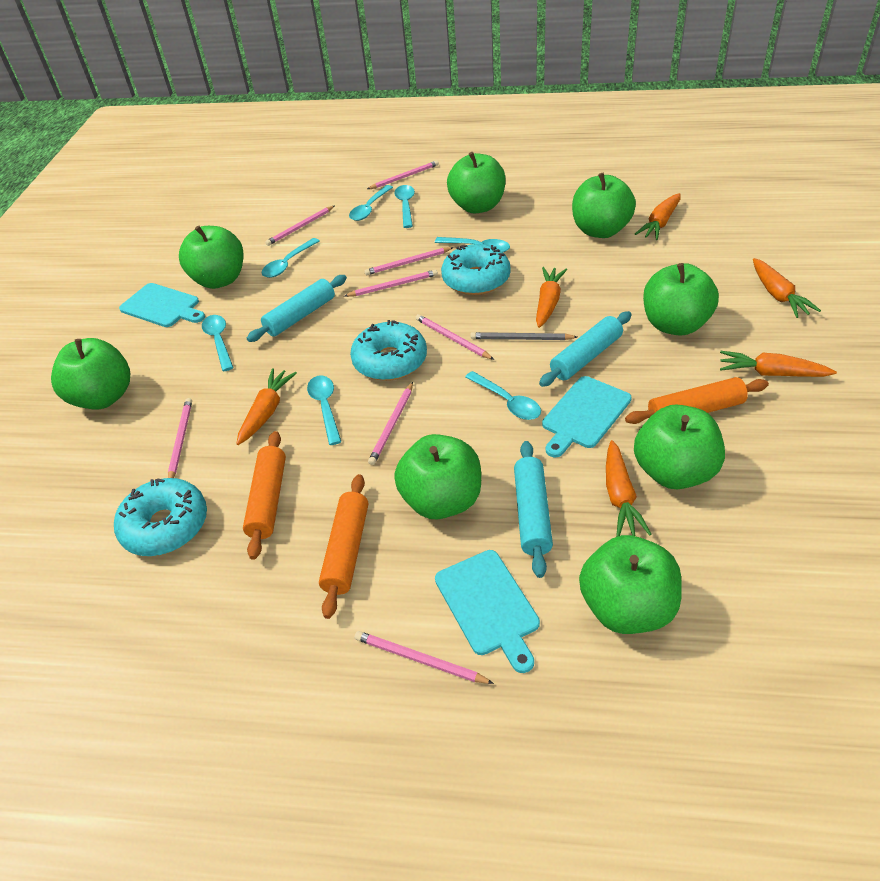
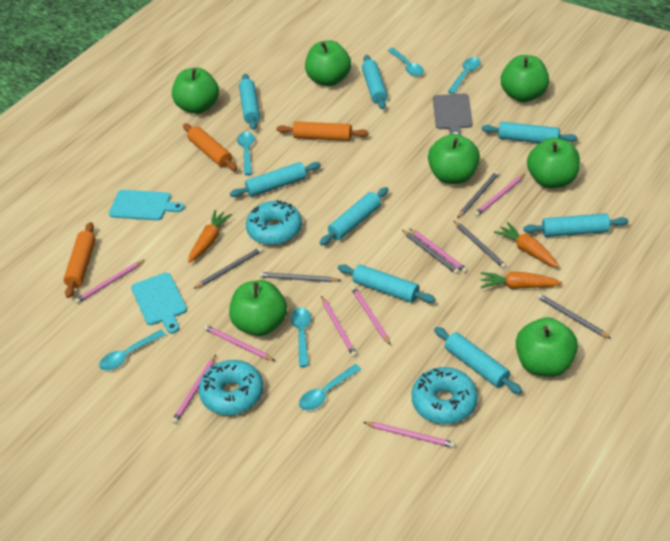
green apple: 8 -> 7
grey cutting board: 0 -> 1
grey pencil: 1 -> 6
orange carrot: 6 -> 3
turquoise cutting board: 3 -> 2
turquoise rolling pin: 3 -> 8
turquoise spoon: 7 -> 6

